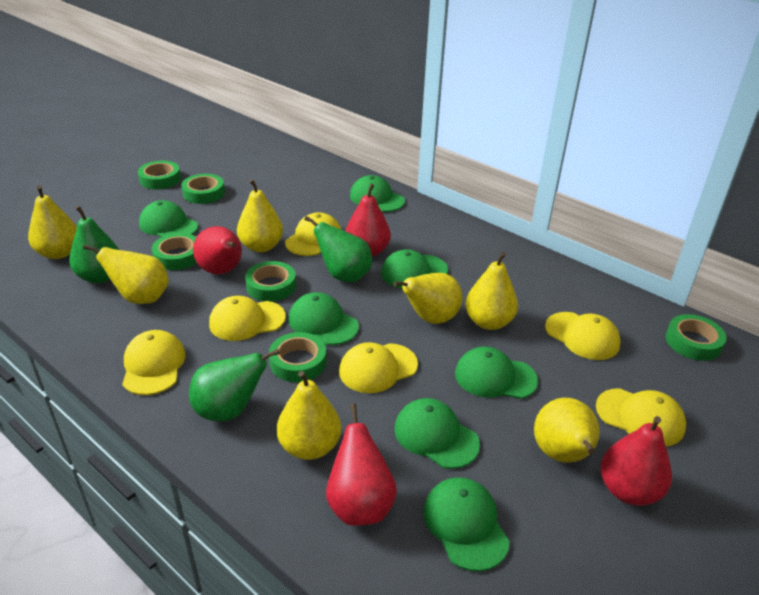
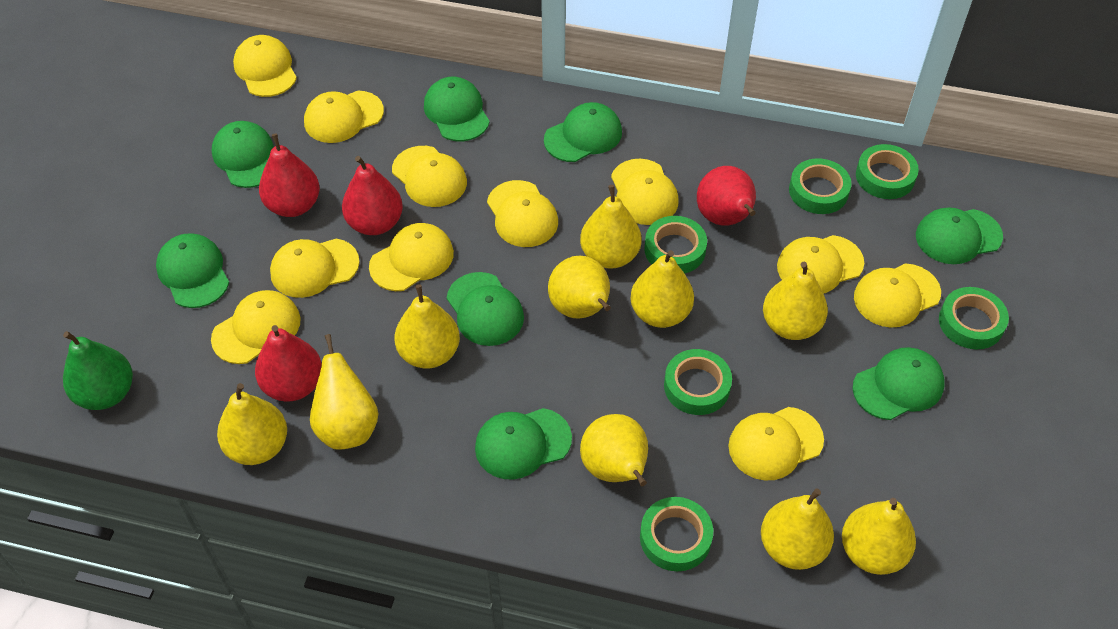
green cap: 7 -> 8
green pear: 3 -> 1
yellow cap: 6 -> 11
yellow pear: 7 -> 10

